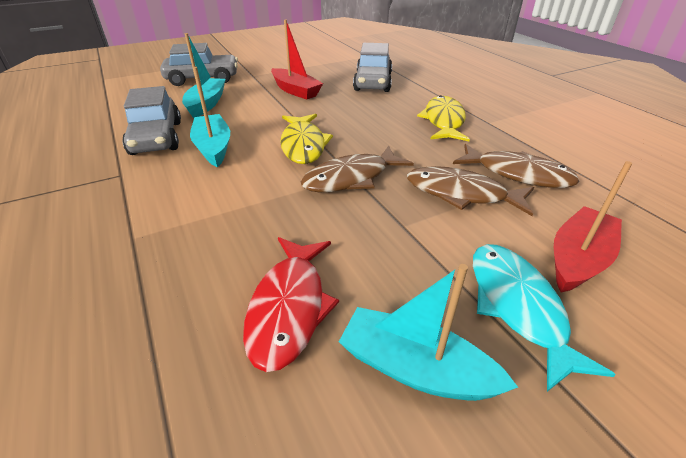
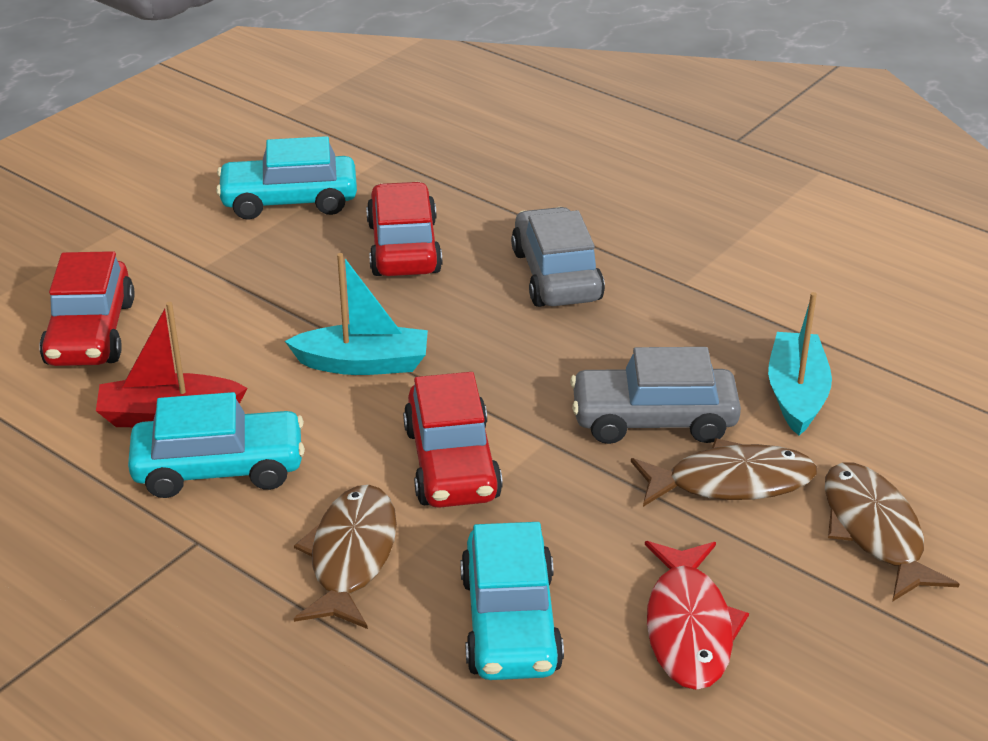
grey car: 3 -> 2
red boat: 2 -> 1
red car: 0 -> 3
turquoise boat: 3 -> 2
turquoise car: 0 -> 3
turquoise fish: 1 -> 0
yellow fish: 2 -> 0

